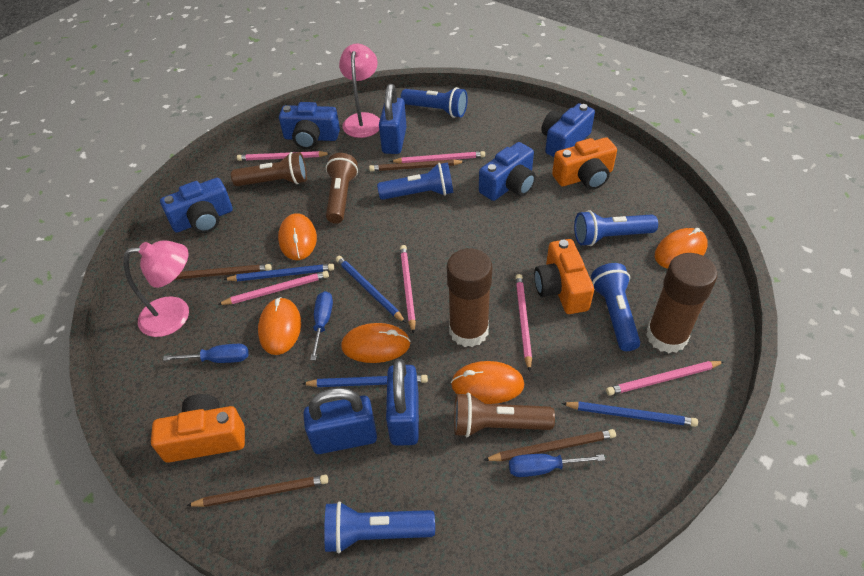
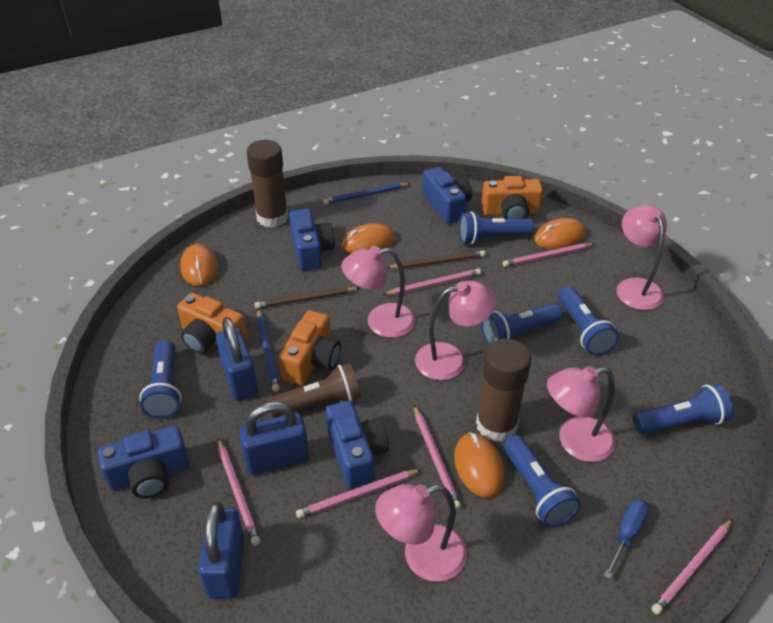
blue flashlight: 5 -> 6
blue pencil: 4 -> 2
blue screwdriver: 3 -> 1
brown flashlight: 3 -> 1
brown pencil: 4 -> 2
orange mouse: 5 -> 4
pink lamp: 2 -> 5

